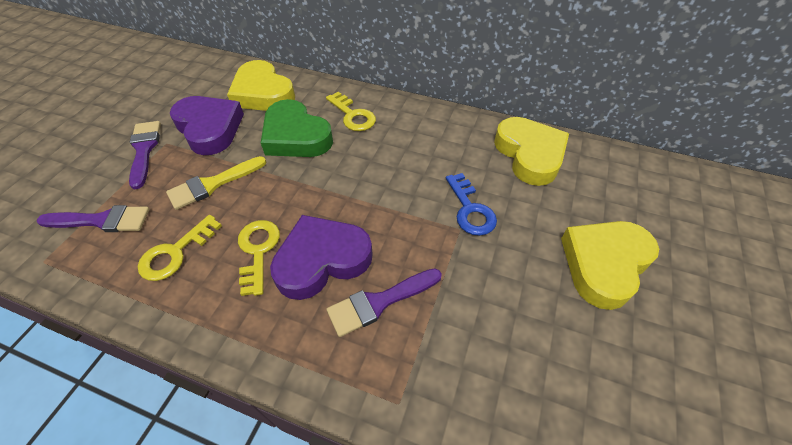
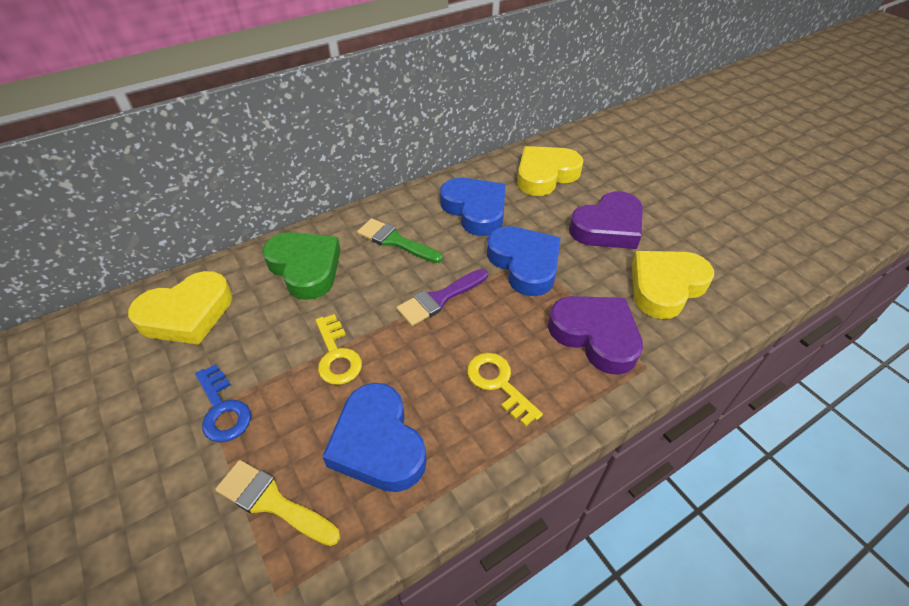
blue heart: 0 -> 3
green brush: 0 -> 1
purple brush: 3 -> 1
yellow key: 3 -> 2

